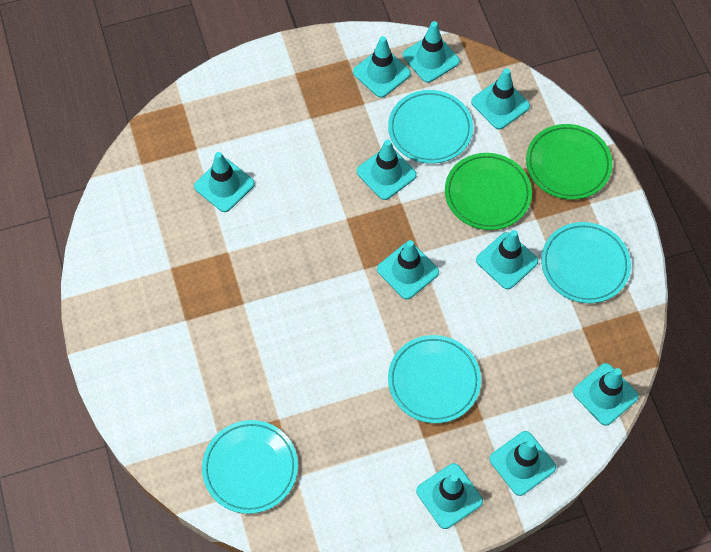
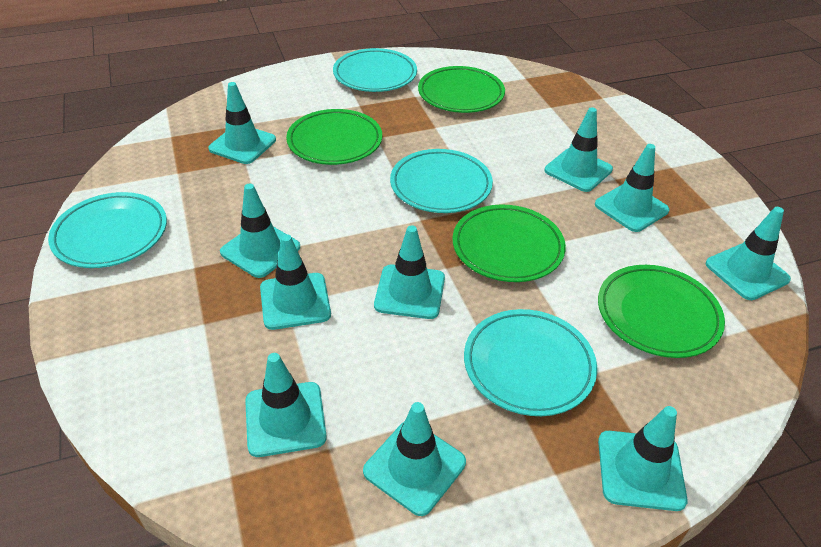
green plate: 2 -> 4

